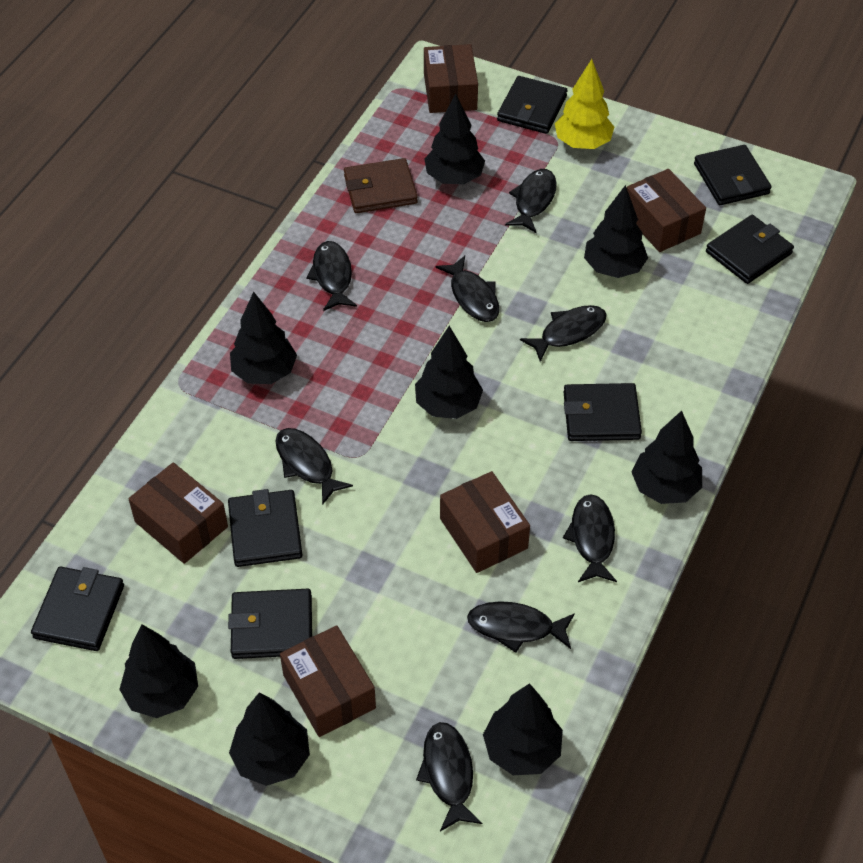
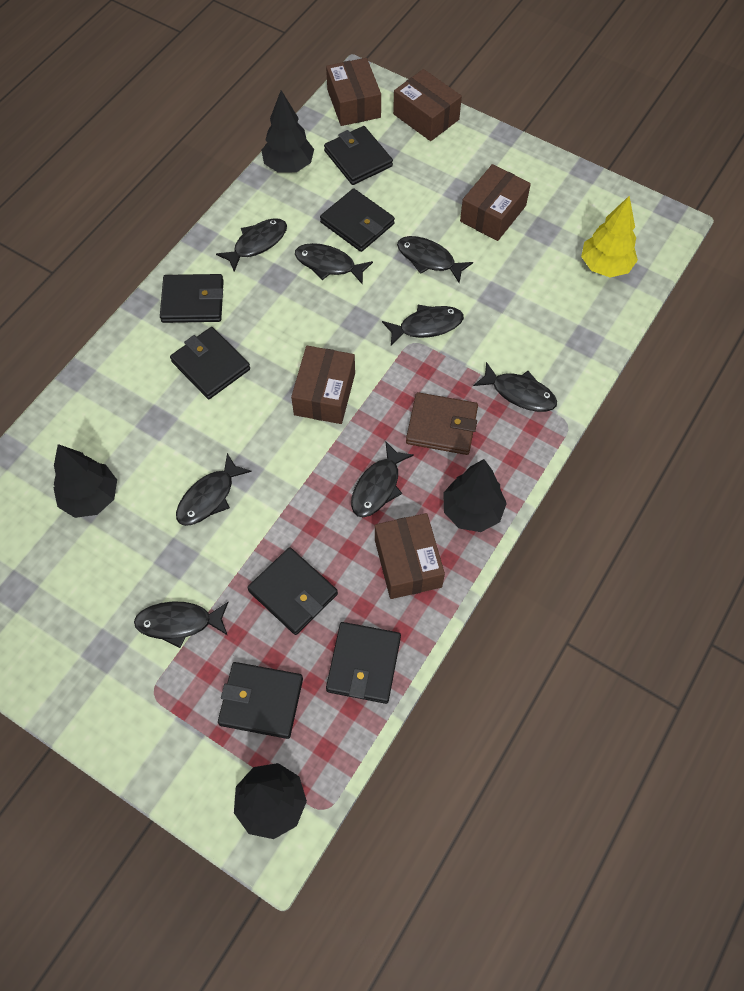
black tree: 8 -> 4

